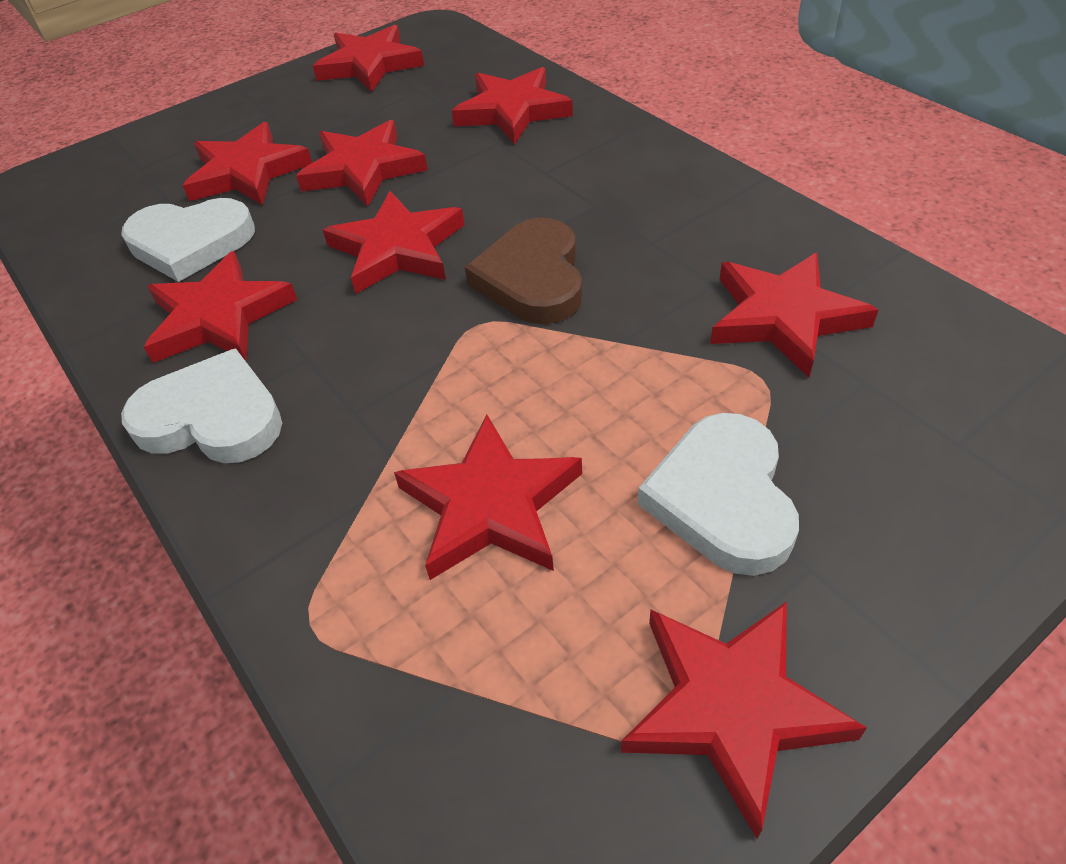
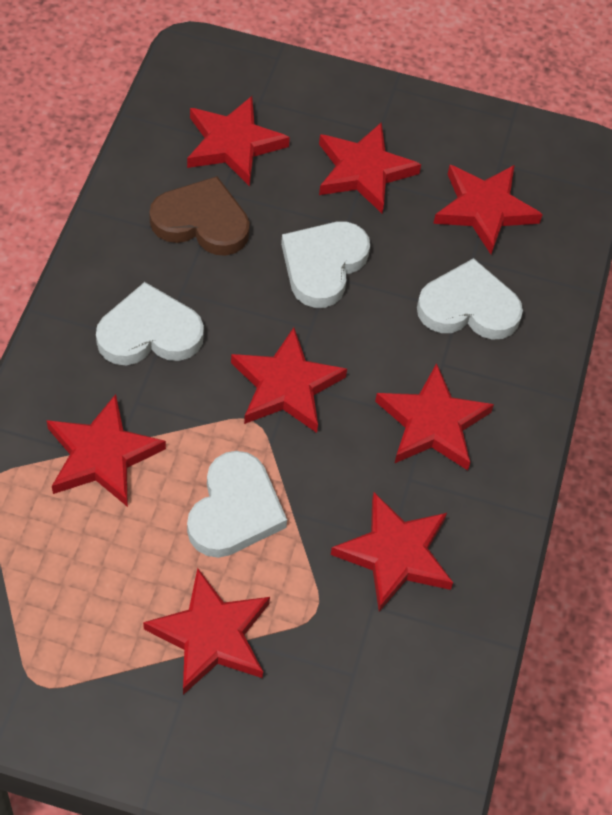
red star: 9 -> 8
white heart: 3 -> 4

